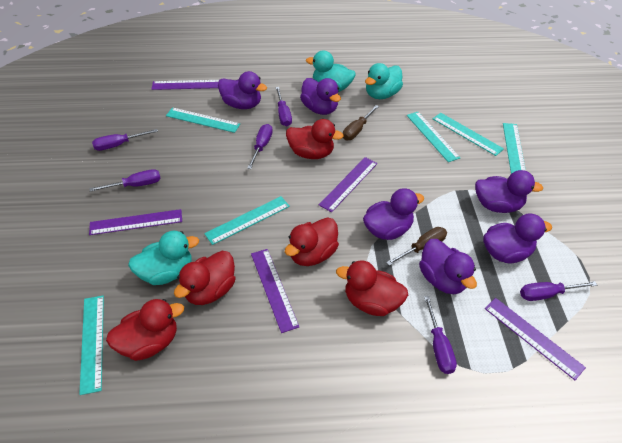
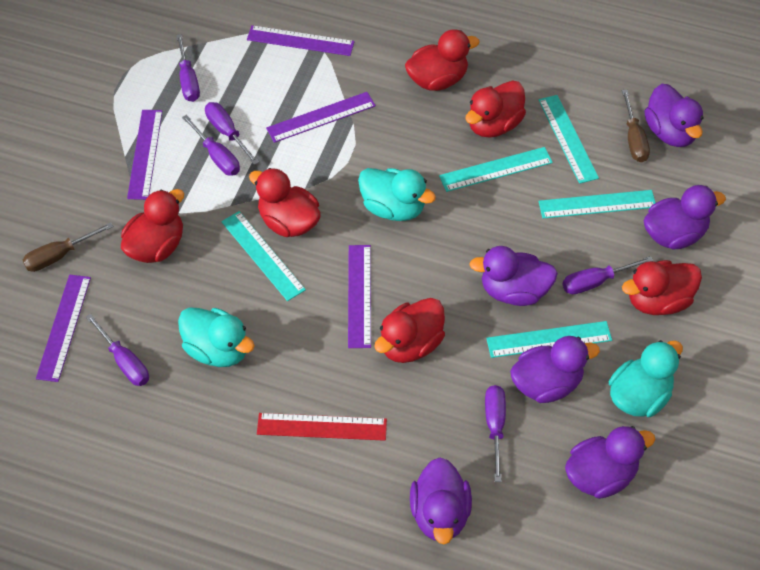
red duck: 5 -> 6
red ruler: 0 -> 1
turquoise ruler: 6 -> 5

